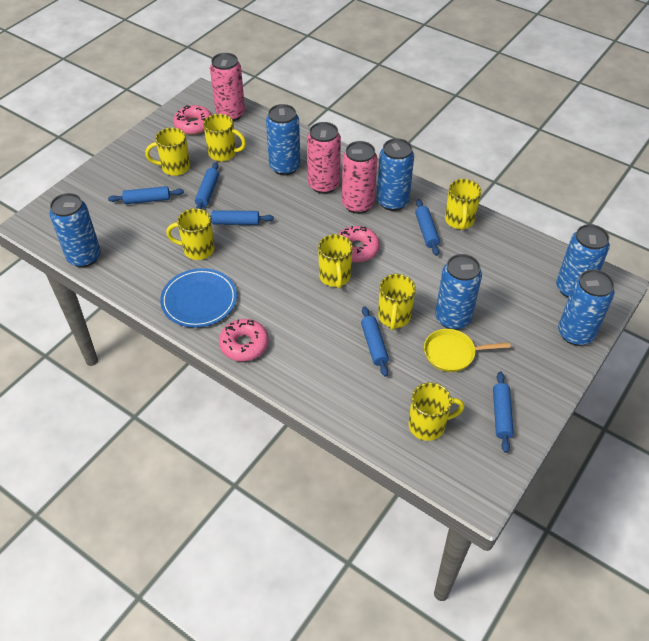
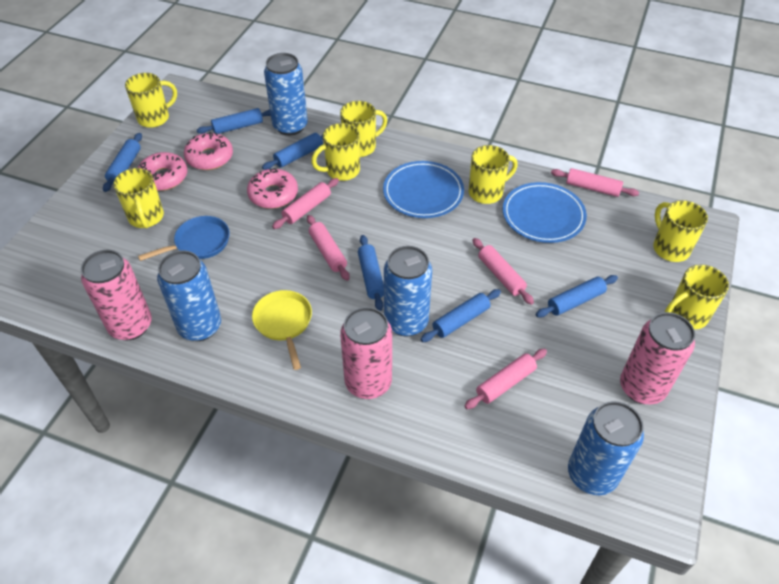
blue can: 6 -> 4
blue pan: 0 -> 1
blue plate: 1 -> 2
pink rolling pin: 0 -> 5

